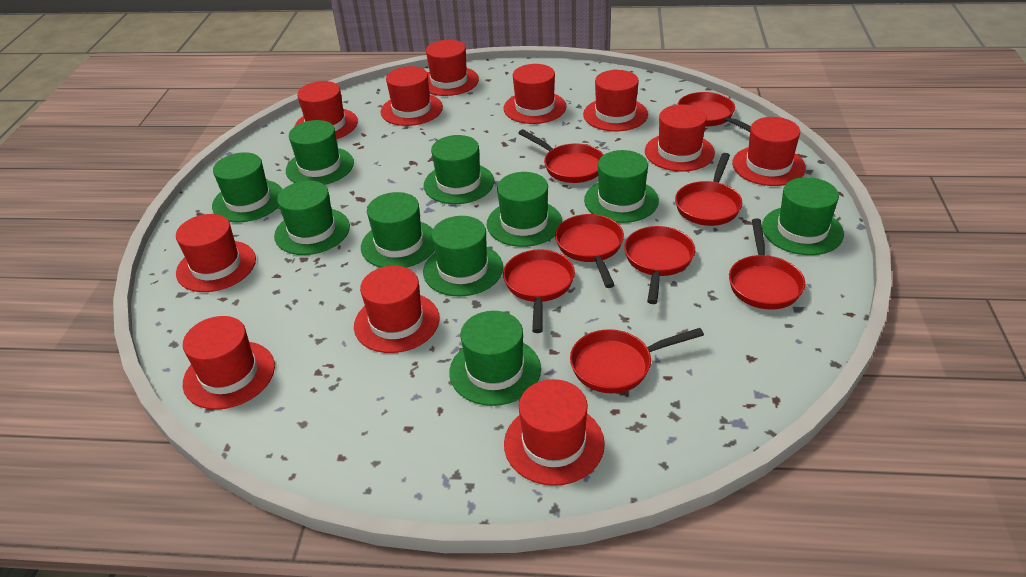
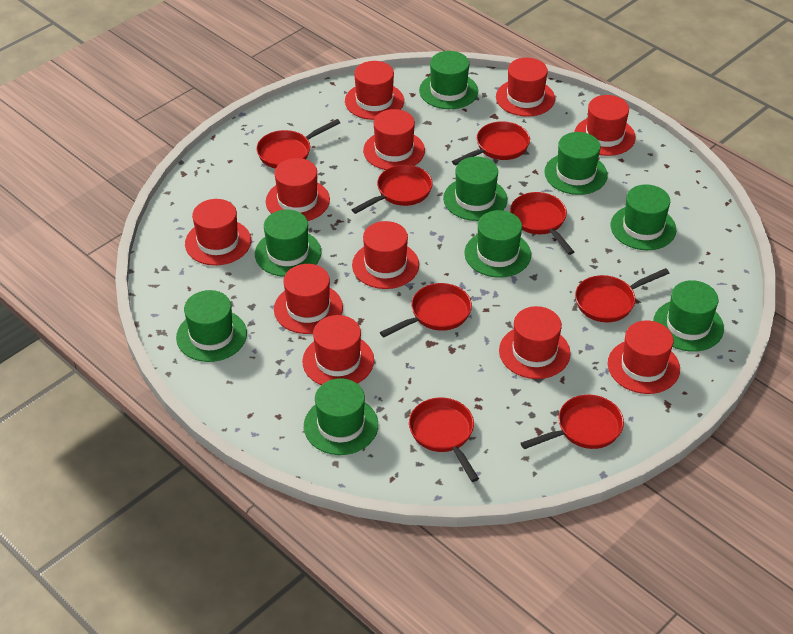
green hat: 10 -> 9

